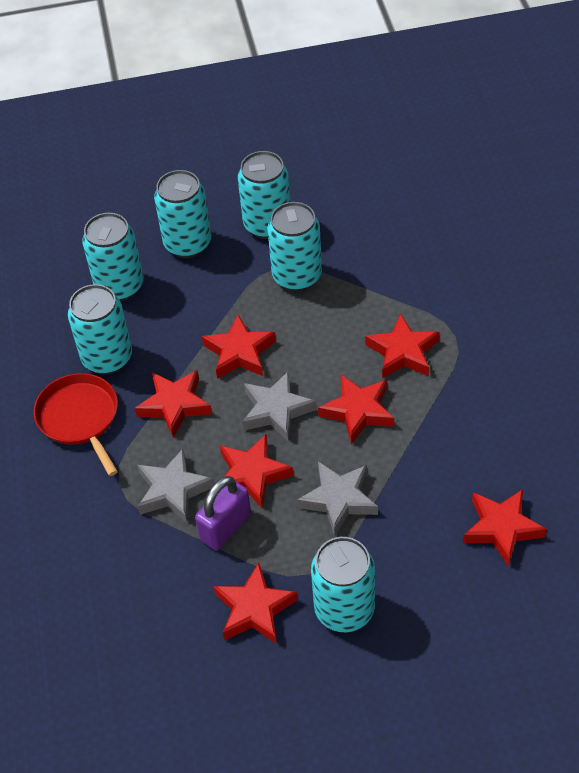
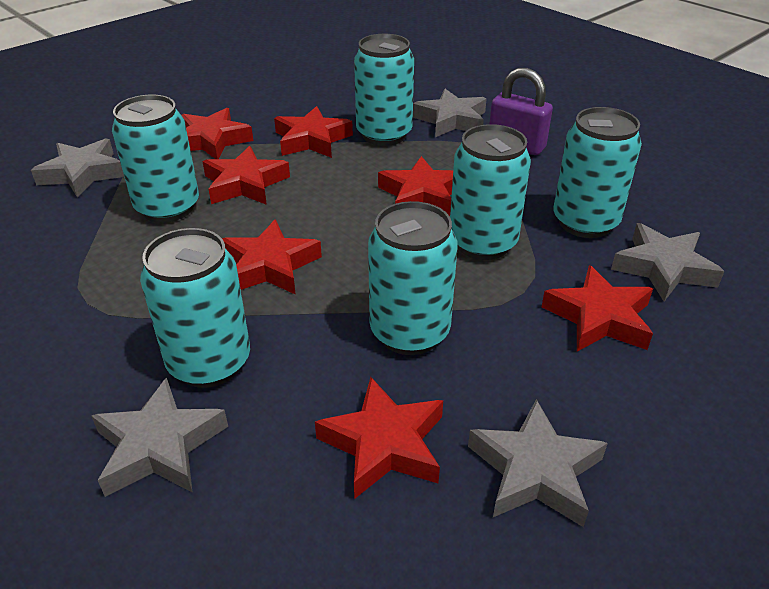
grey star: 3 -> 5
red pan: 1 -> 0

